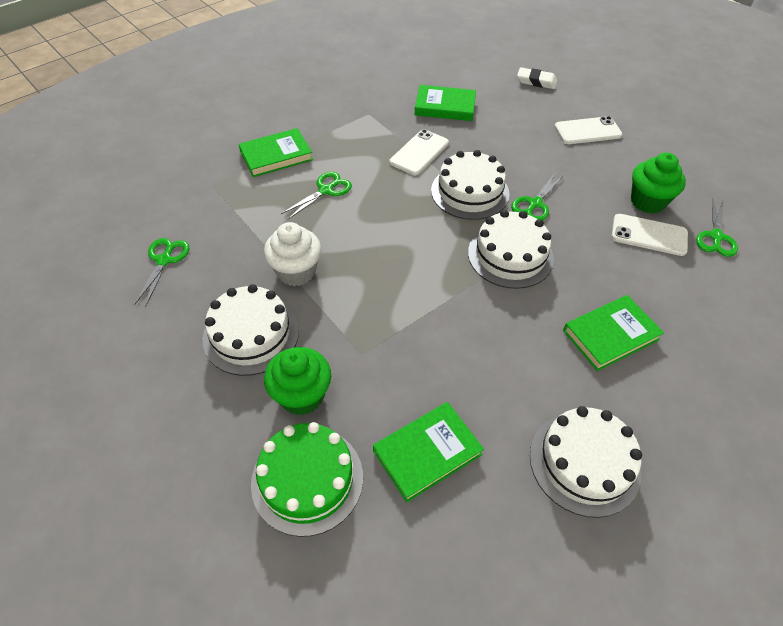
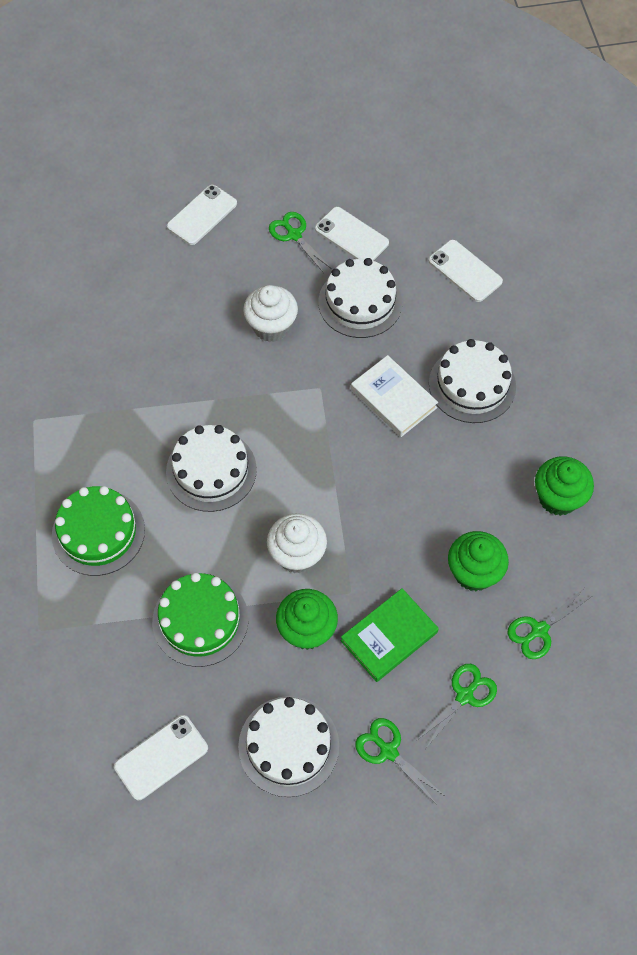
green book: 4 -> 1
green cake: 1 -> 2
green cupcake: 2 -> 3
white book: 0 -> 1
white cupcake: 1 -> 2
white eraser: 1 -> 0
white phone: 3 -> 4

